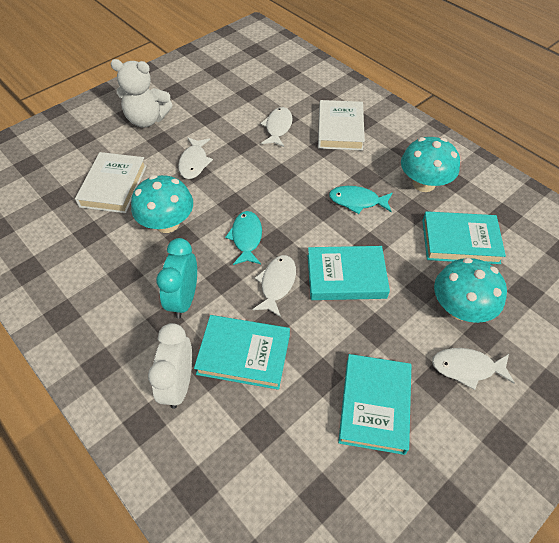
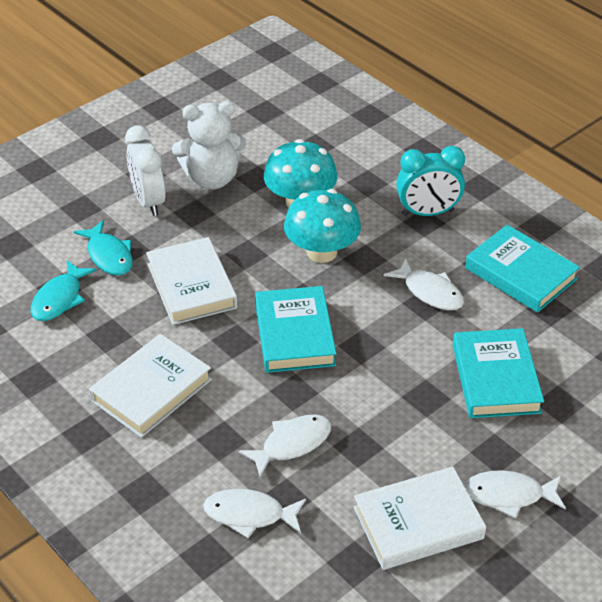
turquoise book: 4 -> 3
turquoise mushroom: 3 -> 2
white book: 2 -> 3

